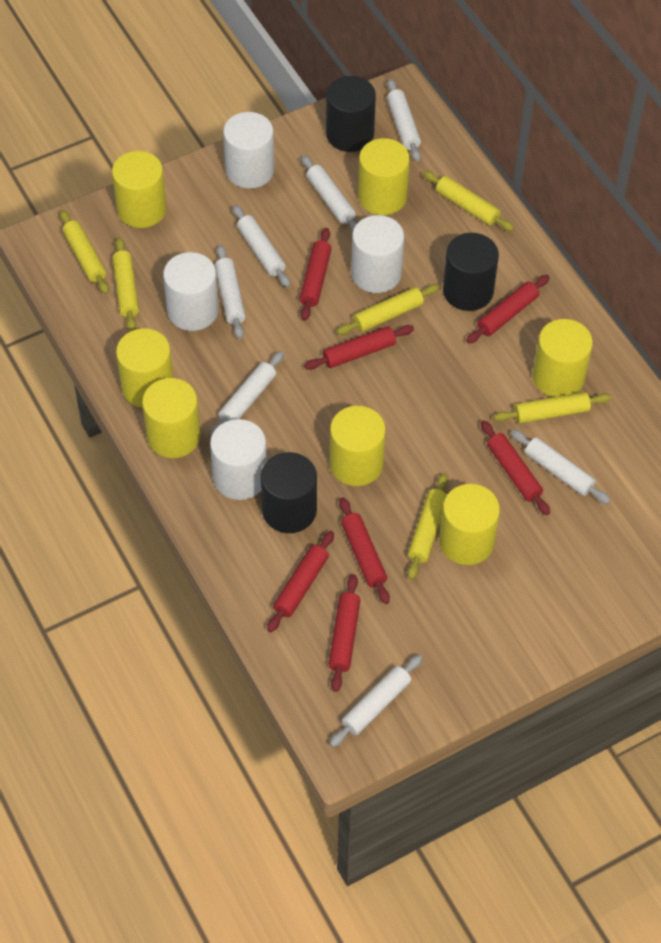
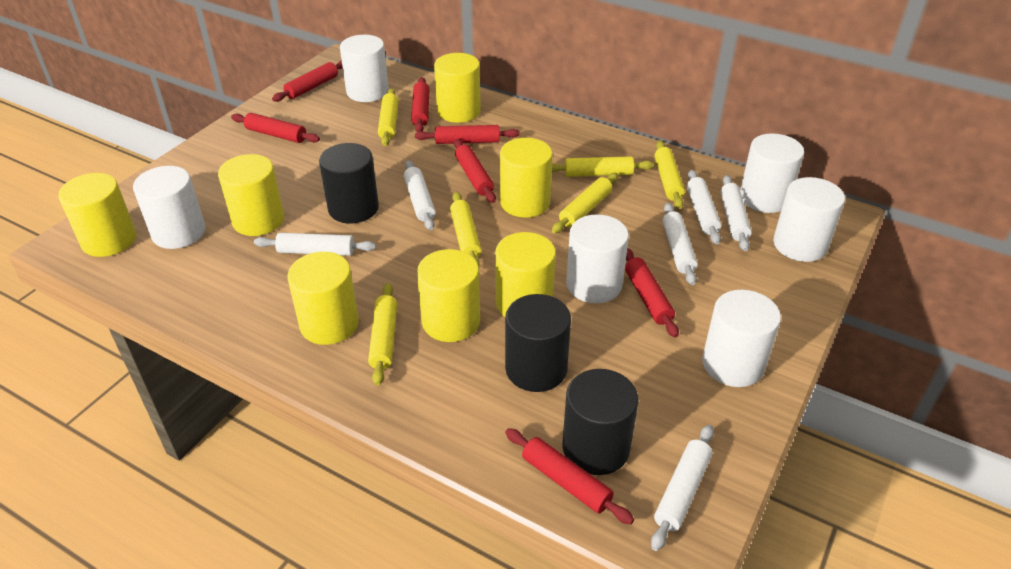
white cylinder: 4 -> 6
white rolling pin: 7 -> 6

